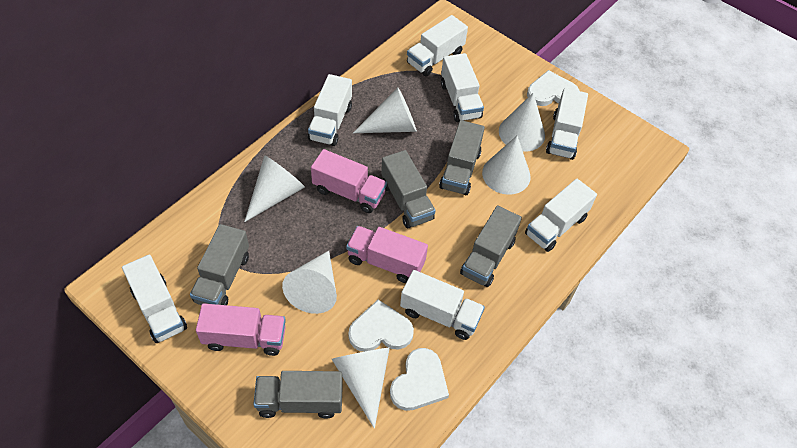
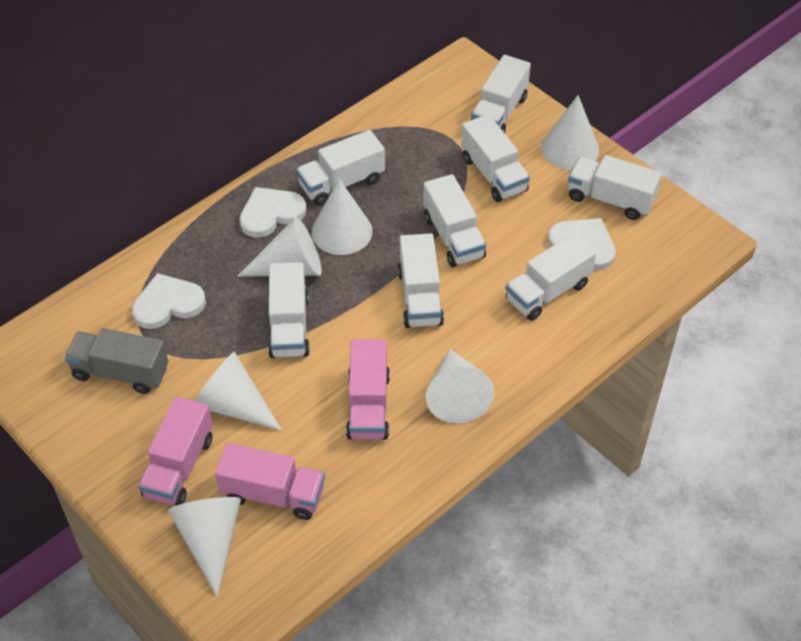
grey truck: 5 -> 1
white truck: 7 -> 8

